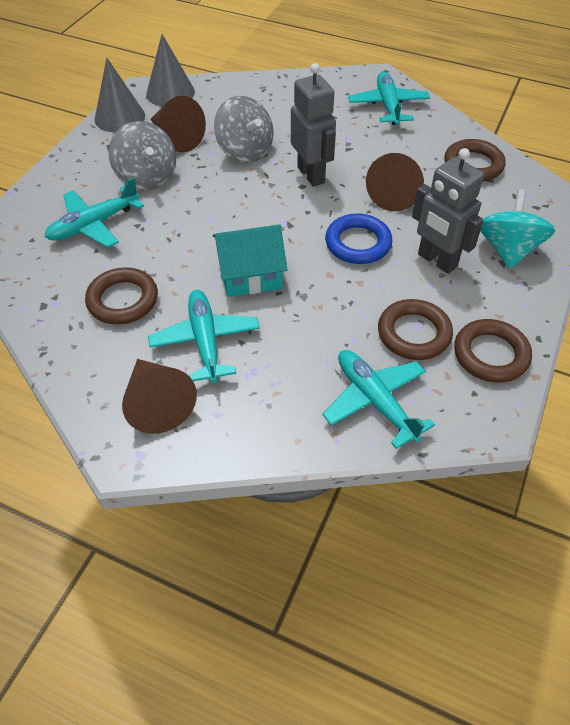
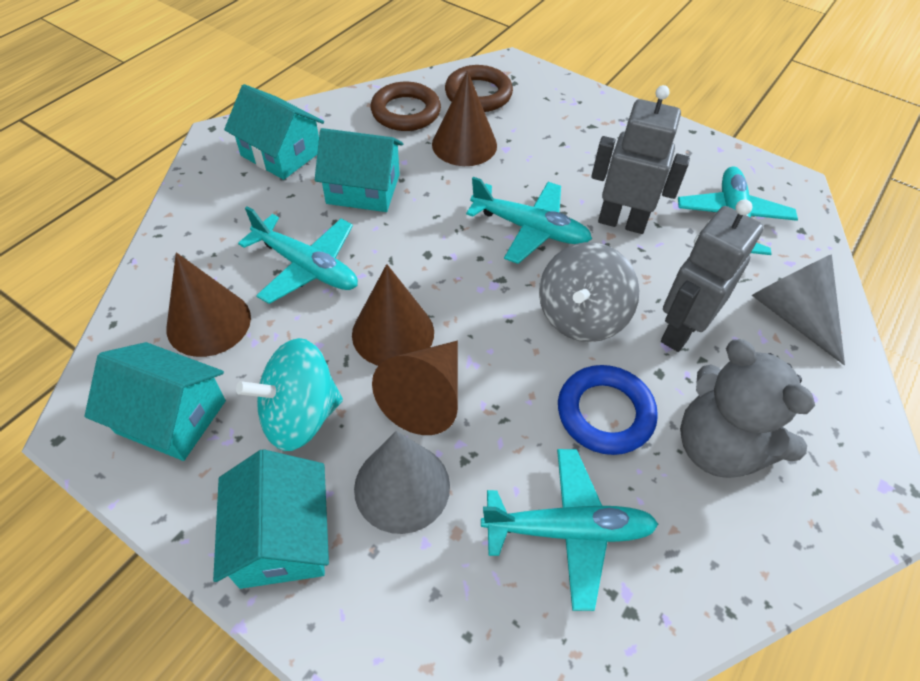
brown cone: 3 -> 4
brown ring: 4 -> 2
grey spinning top: 2 -> 1
grey teddy bear: 0 -> 1
turquoise house: 1 -> 4

